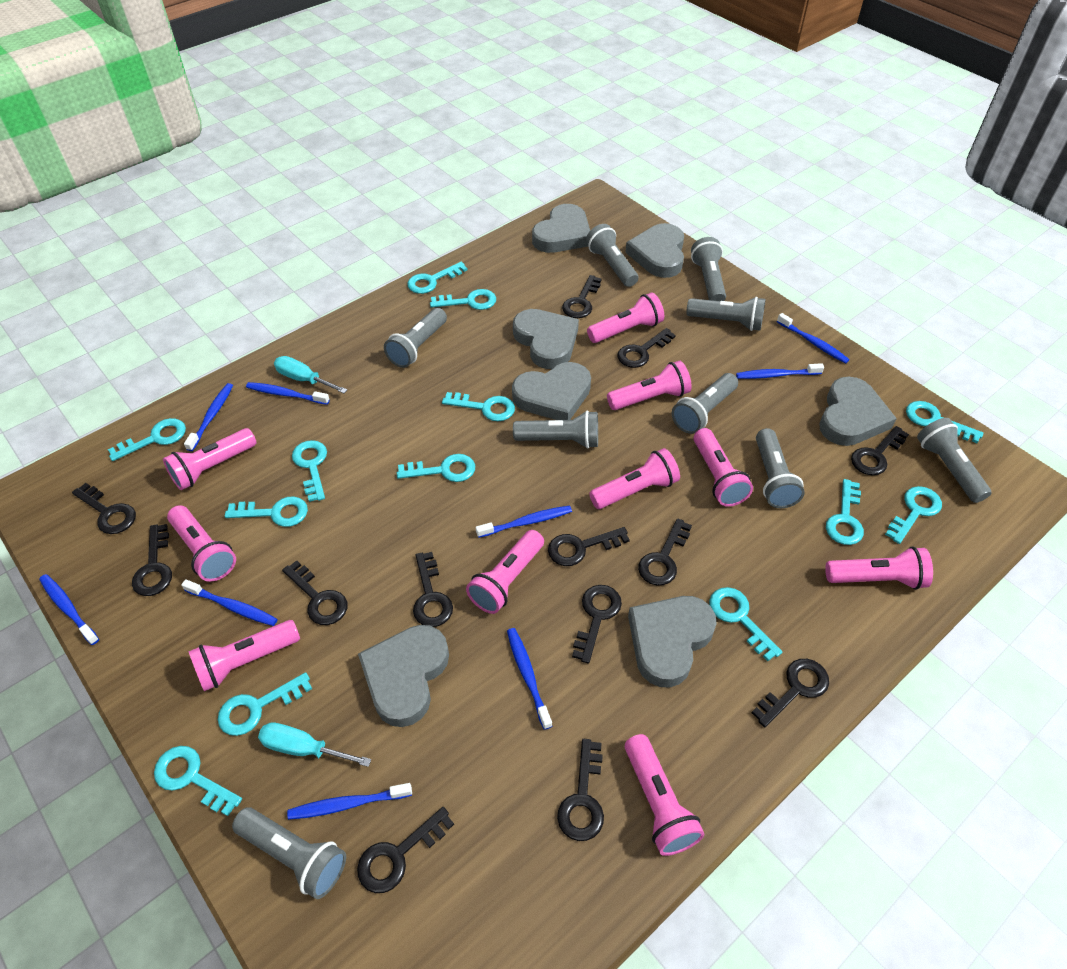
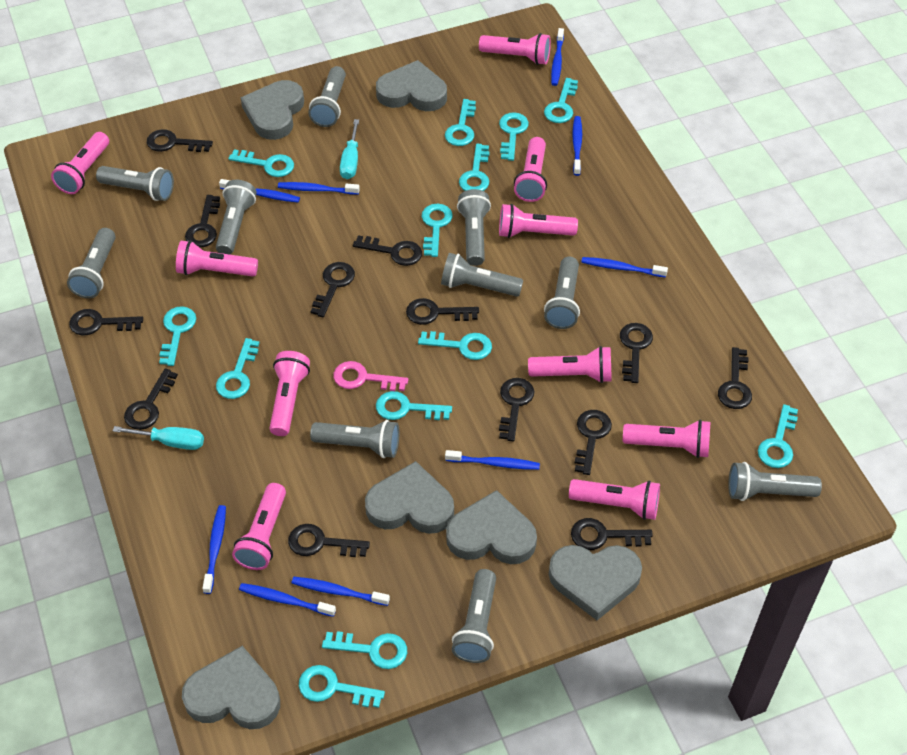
grey flashlight: 9 -> 10
grey heart: 7 -> 6
pink key: 0 -> 1

